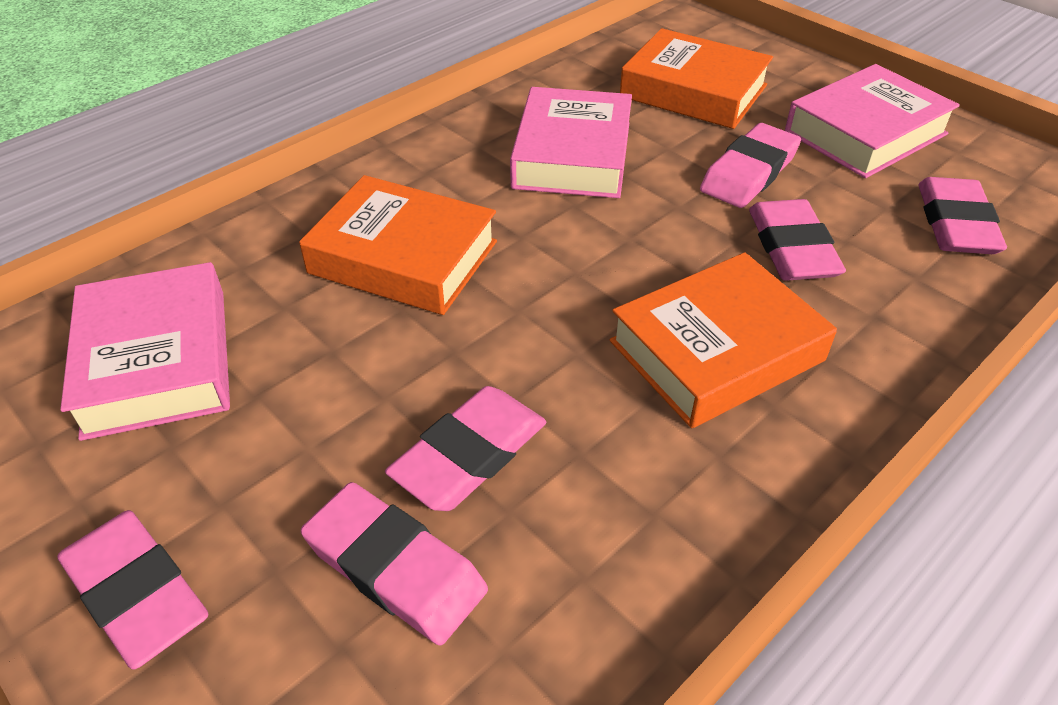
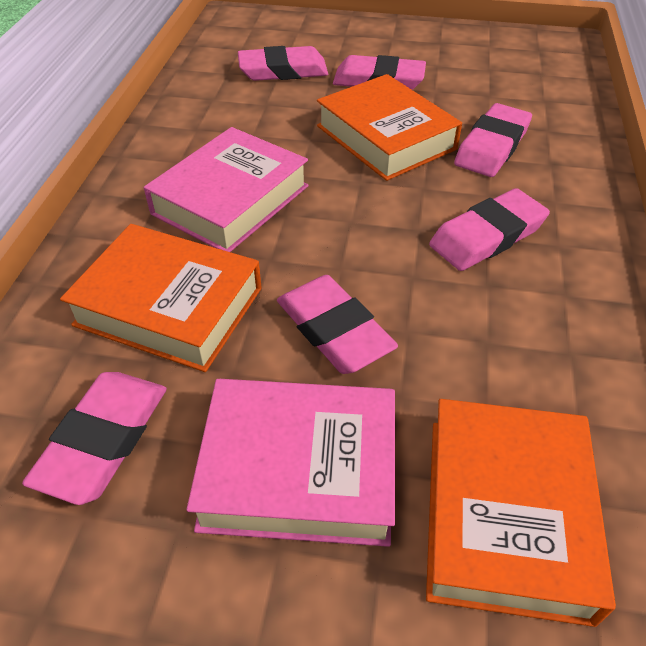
pink book: 3 -> 2

